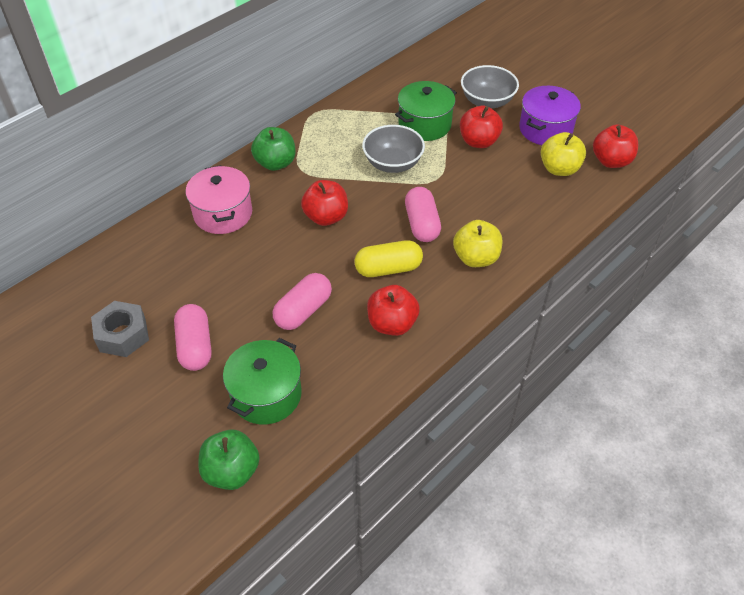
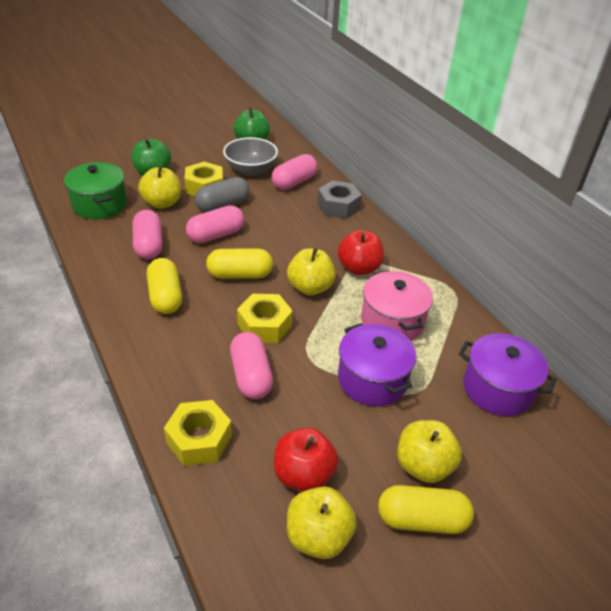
green pot: 2 -> 1
grey bowl: 2 -> 1
grey capsule: 0 -> 1
pink capsule: 3 -> 4
purple pot: 1 -> 2
red apple: 4 -> 2
yellow apple: 2 -> 4
yellow capsule: 1 -> 3
yellow nut: 0 -> 3

